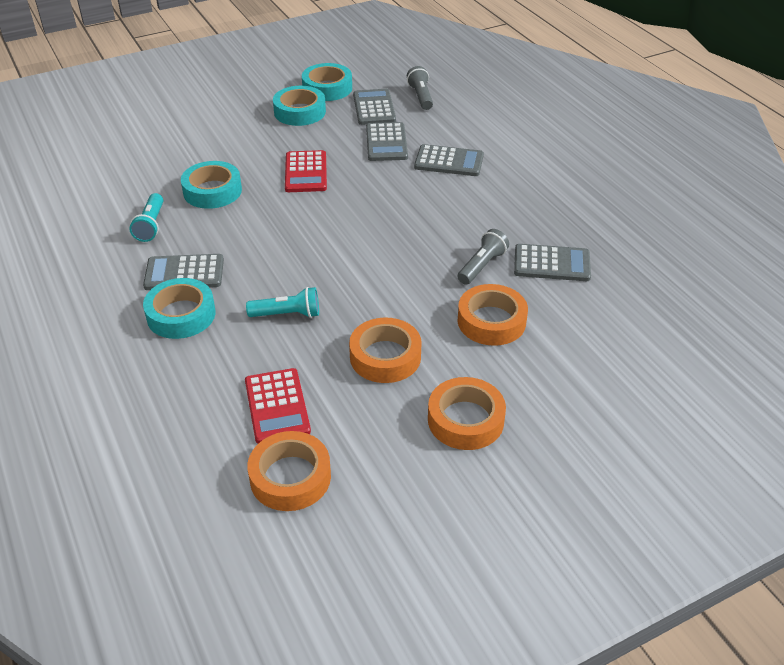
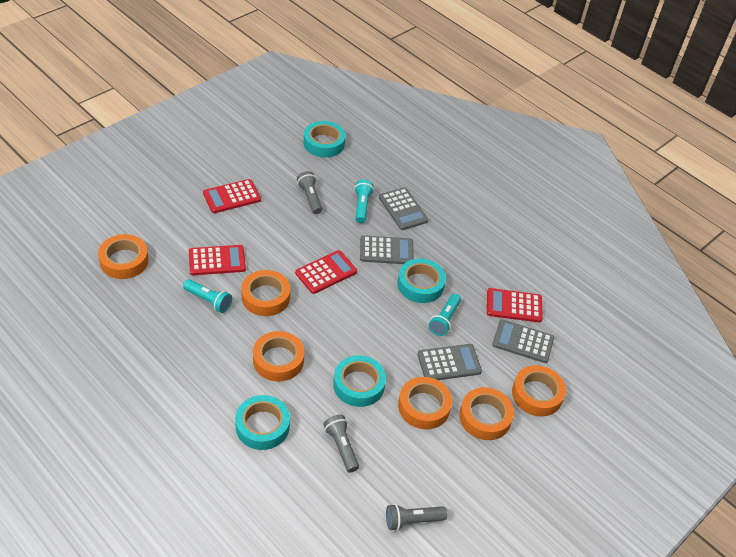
grey calculator: 5 -> 4
grey flashlight: 2 -> 3
orange tape: 4 -> 6
red calculator: 2 -> 4
turquoise flashlight: 2 -> 3

